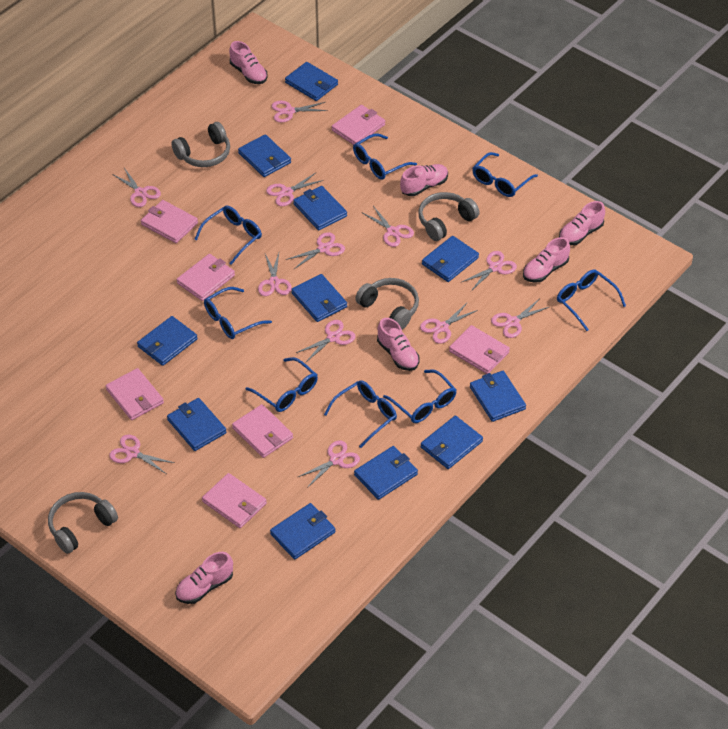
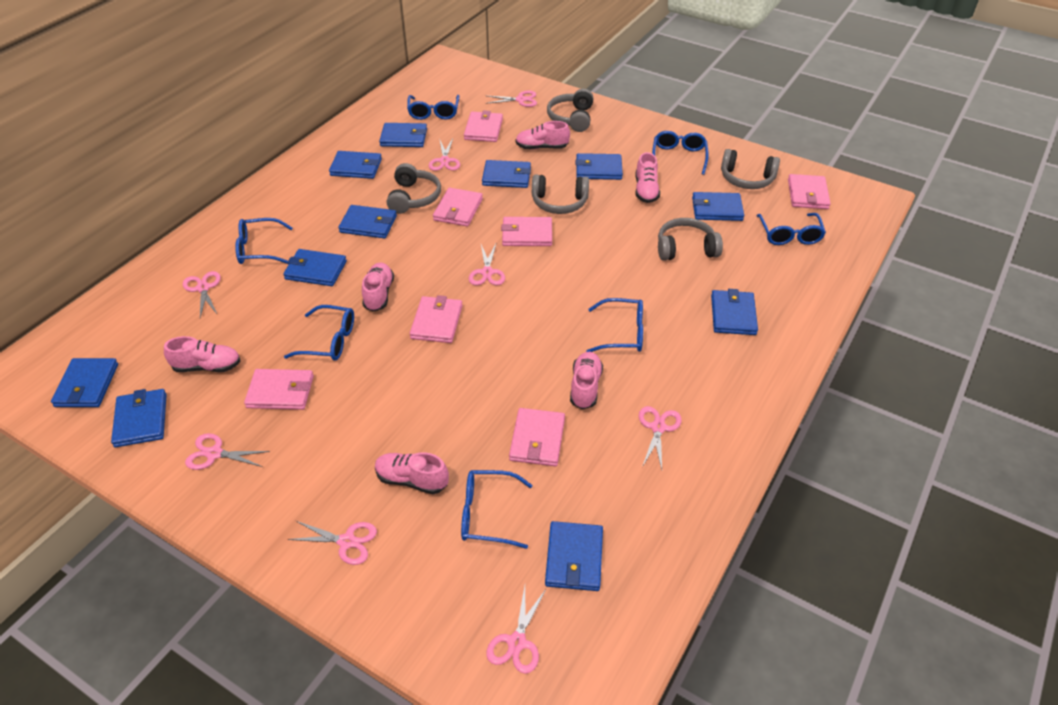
blue glasses: 8 -> 7
grey headphones: 4 -> 5
pink scissors: 12 -> 8

